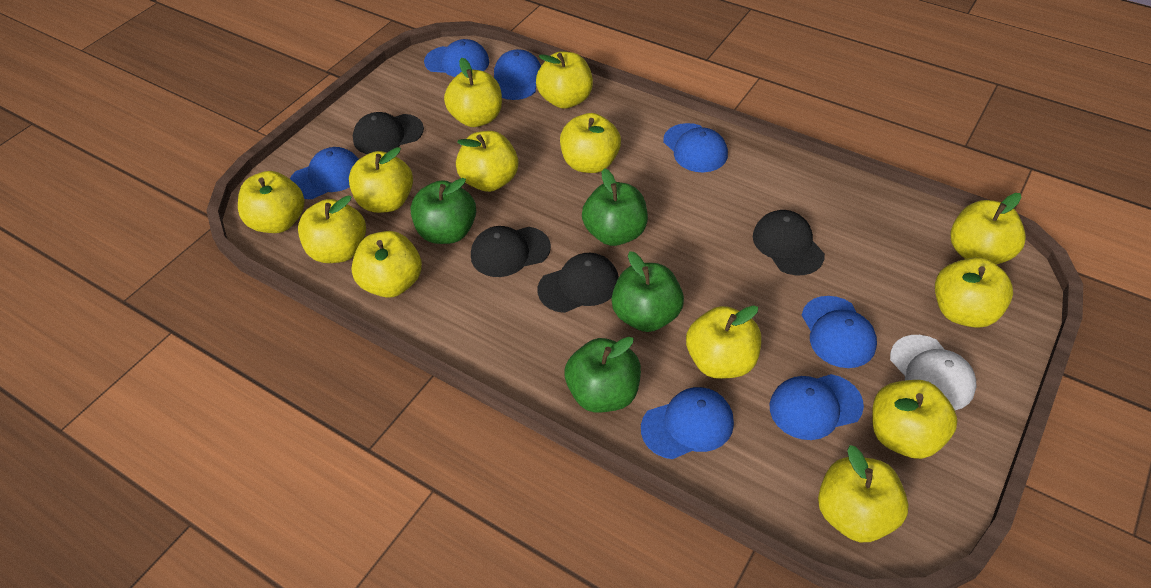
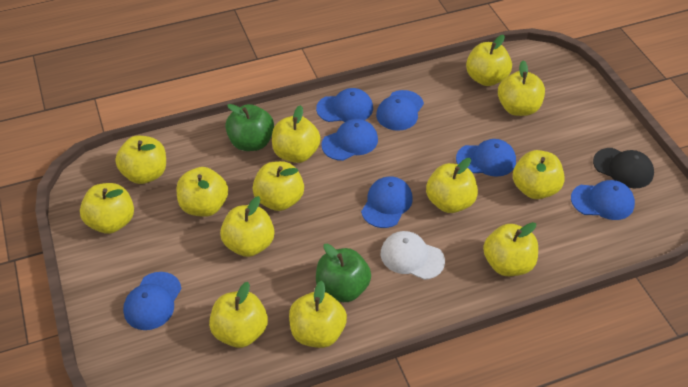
black cap: 4 -> 1
green apple: 4 -> 2

